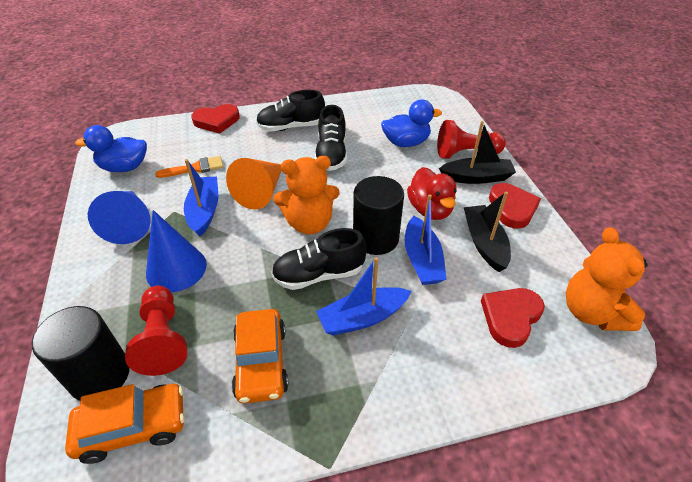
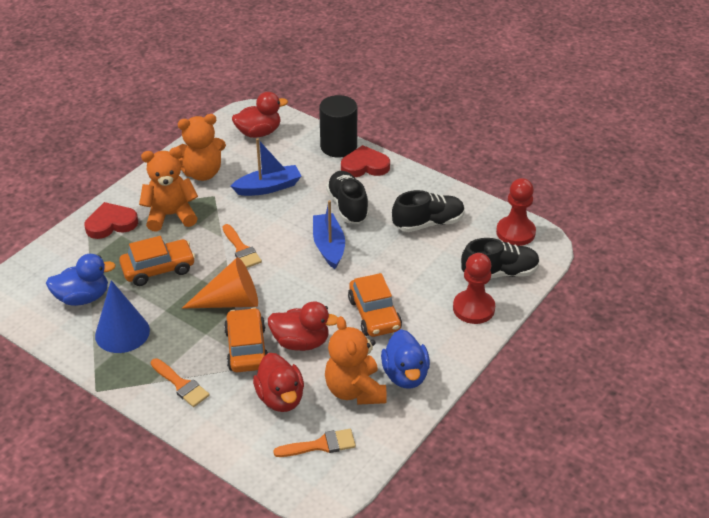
black boat: 2 -> 0
black cylinder: 2 -> 1
blue boat: 3 -> 2
blue cone: 2 -> 1
orange brush: 1 -> 3
orange car: 2 -> 3
orange teddy bear: 2 -> 3
red duck: 1 -> 3
red heart: 3 -> 2

